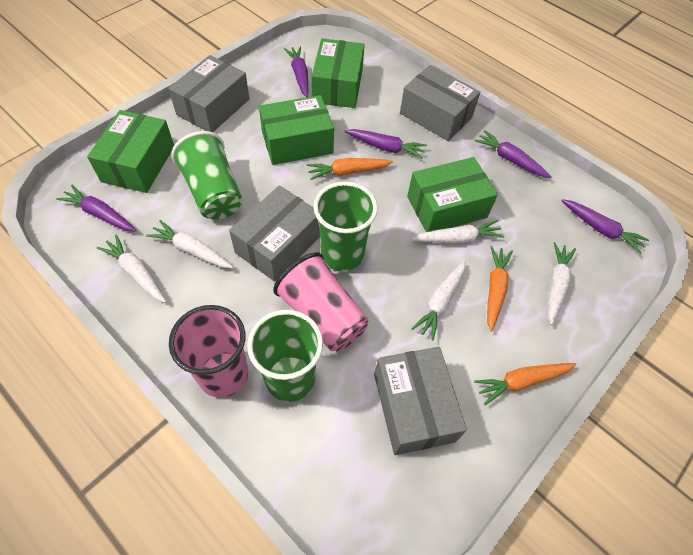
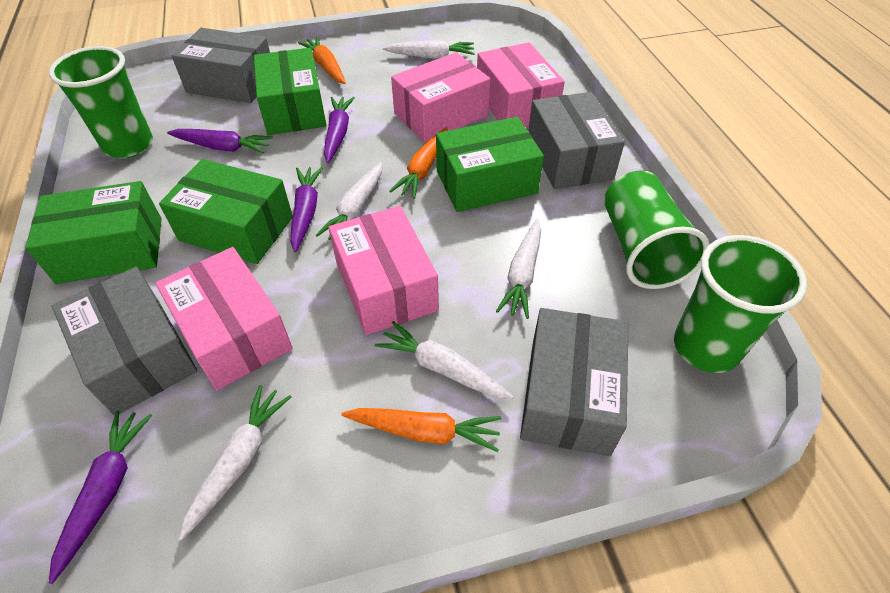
pink box: 0 -> 4
pink cup: 2 -> 0
purple carrot: 5 -> 4

